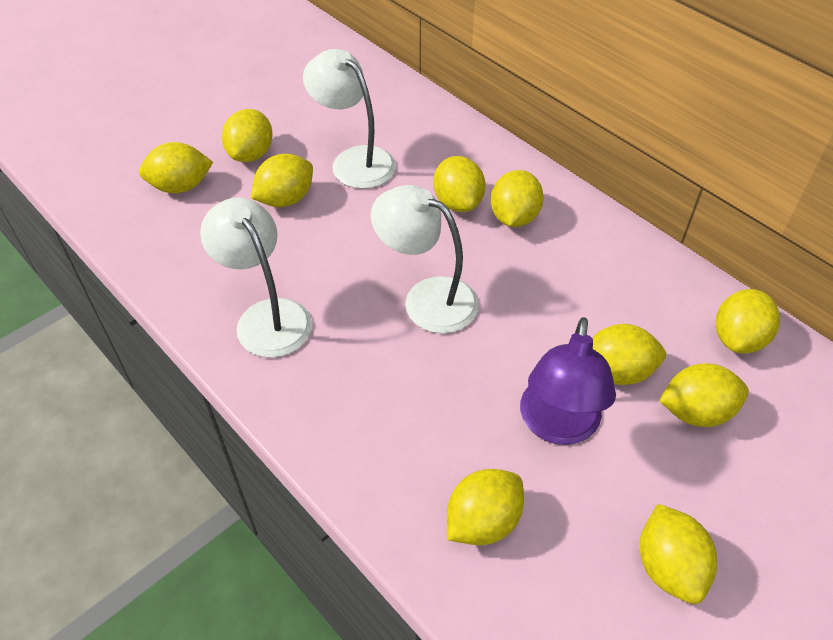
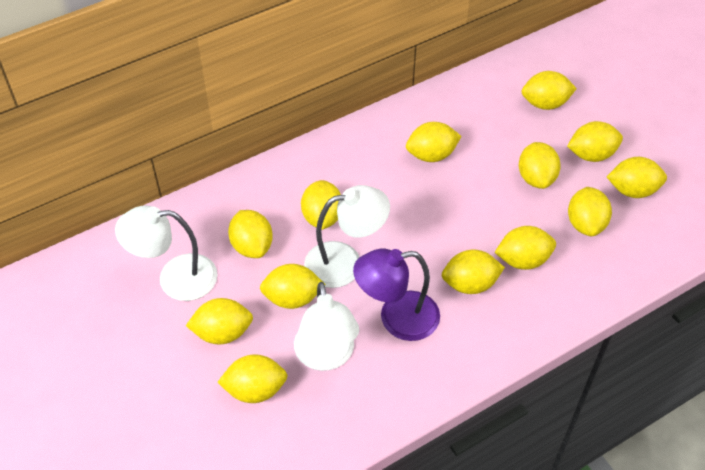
yellow lemon: 10 -> 13

